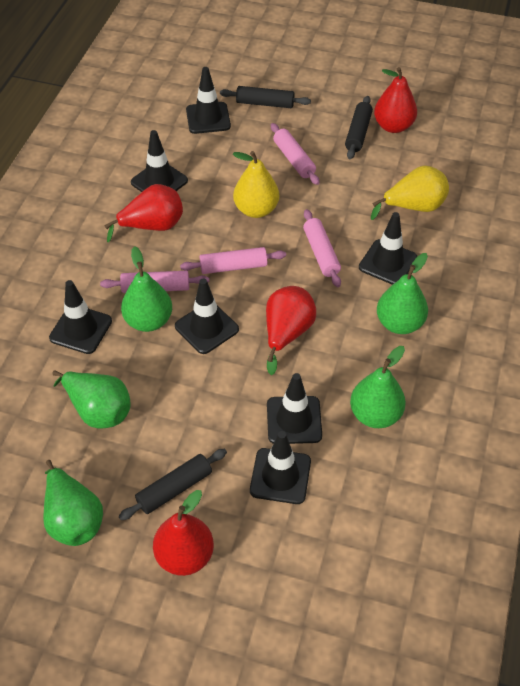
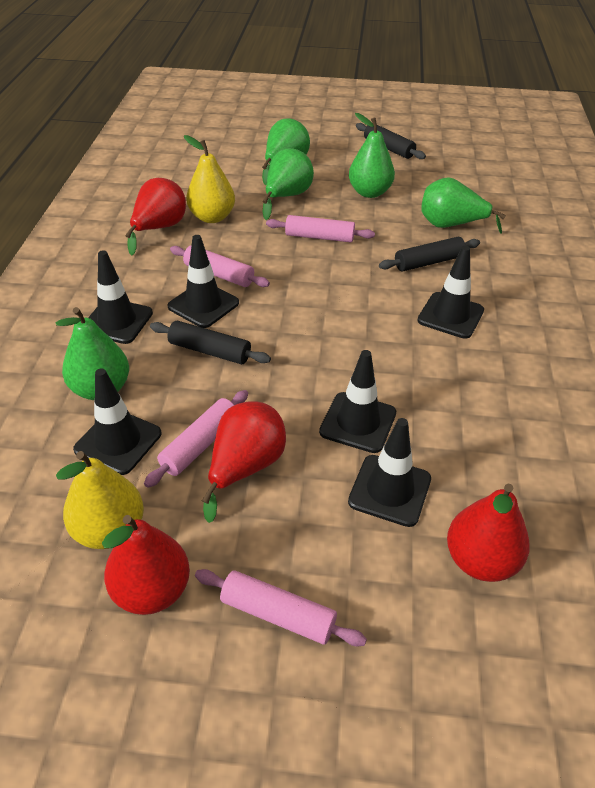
black traffic cone: 7 -> 6

